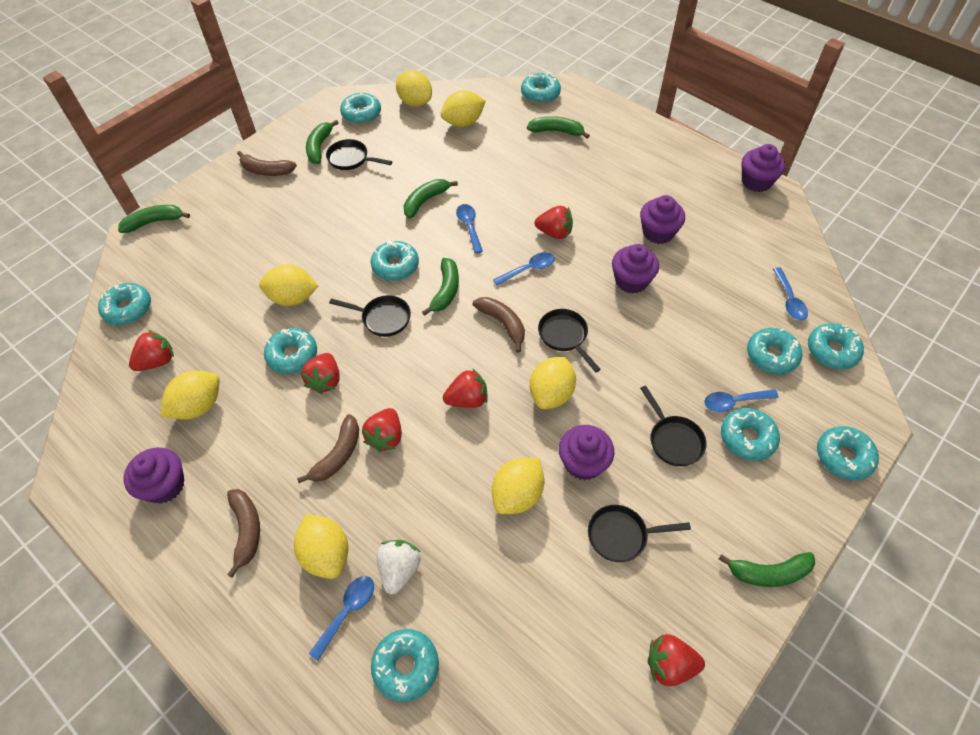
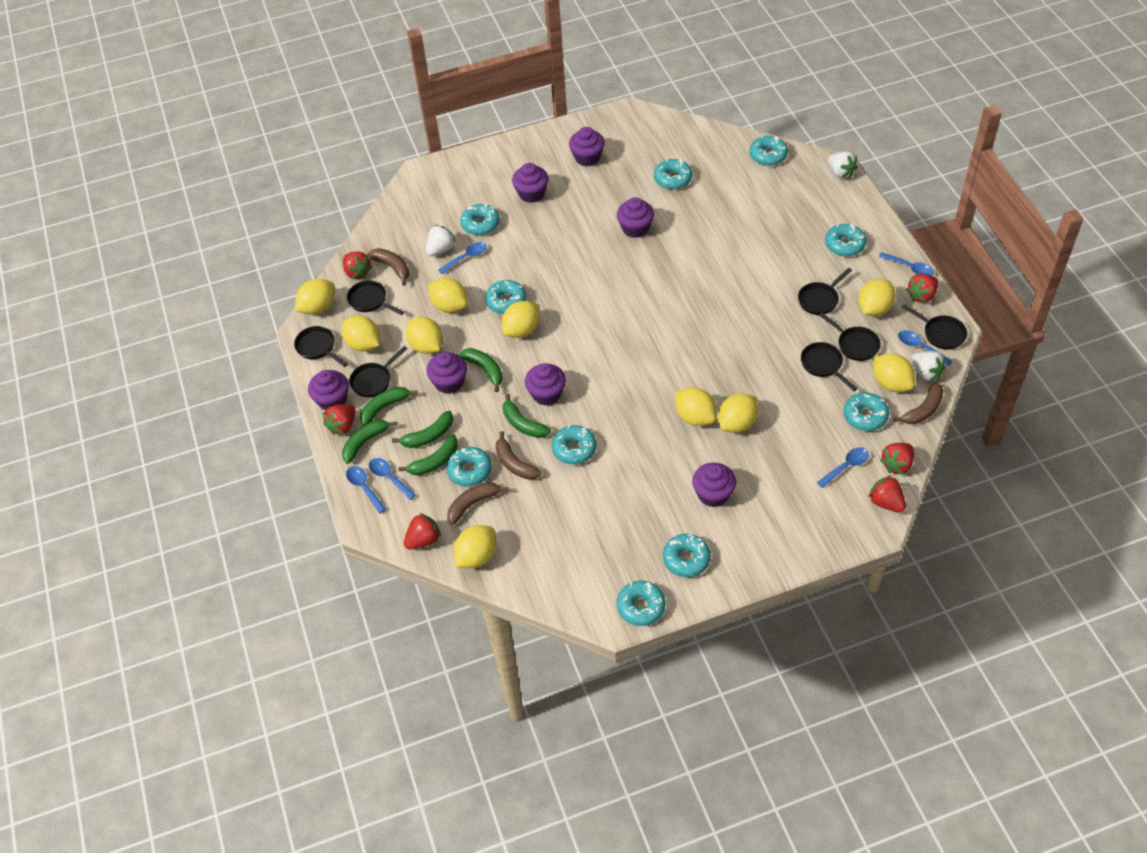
black pan: 5 -> 7
blue spoon: 5 -> 6
purple cupcake: 5 -> 7
white strawberry: 1 -> 3
yellow lemon: 7 -> 10

